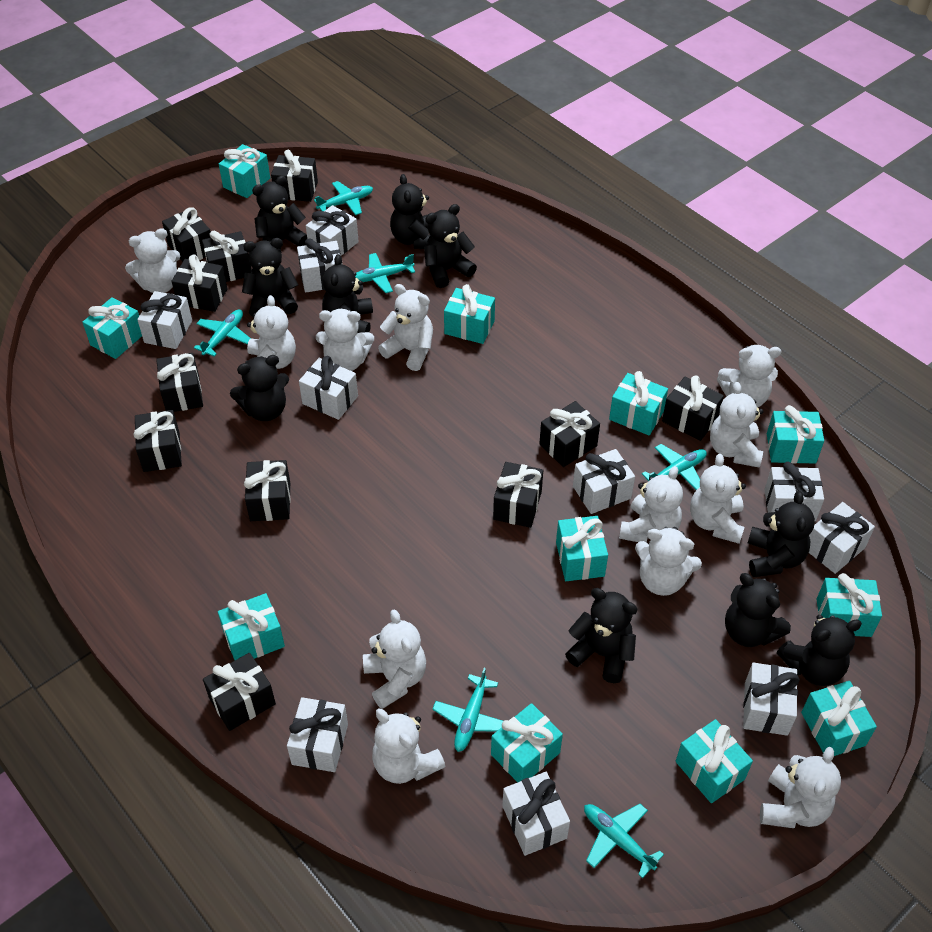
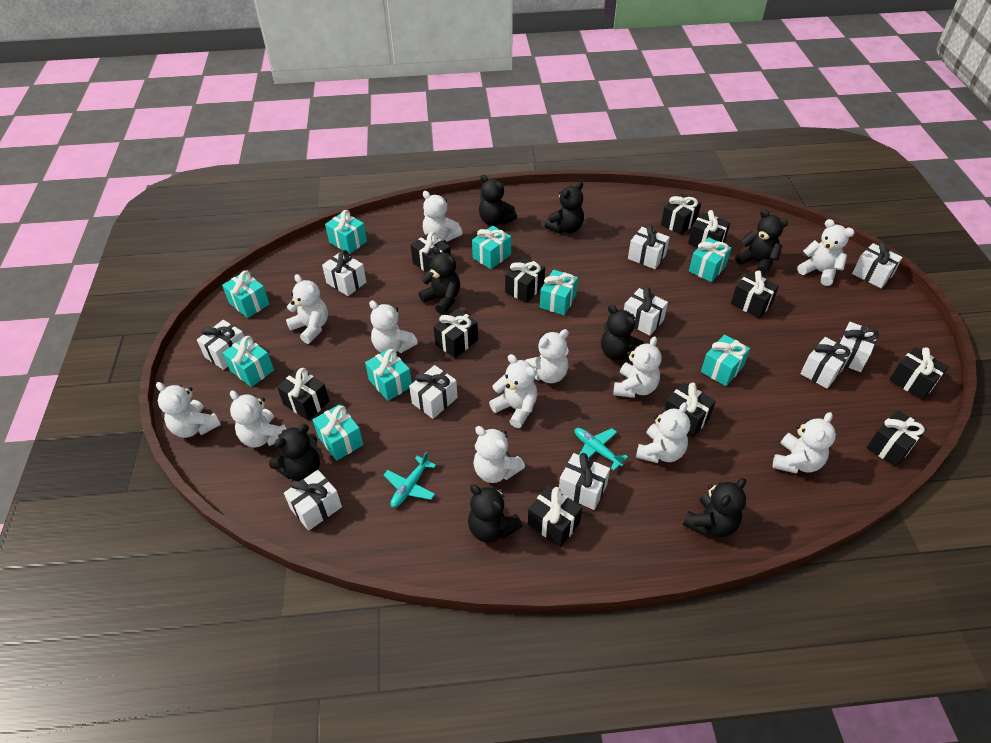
black teddy bear: 10 -> 8
turquoise gift: 11 -> 9
turquoise plane: 6 -> 2

